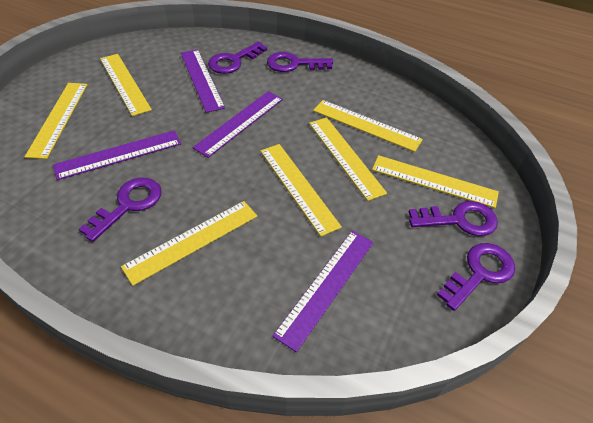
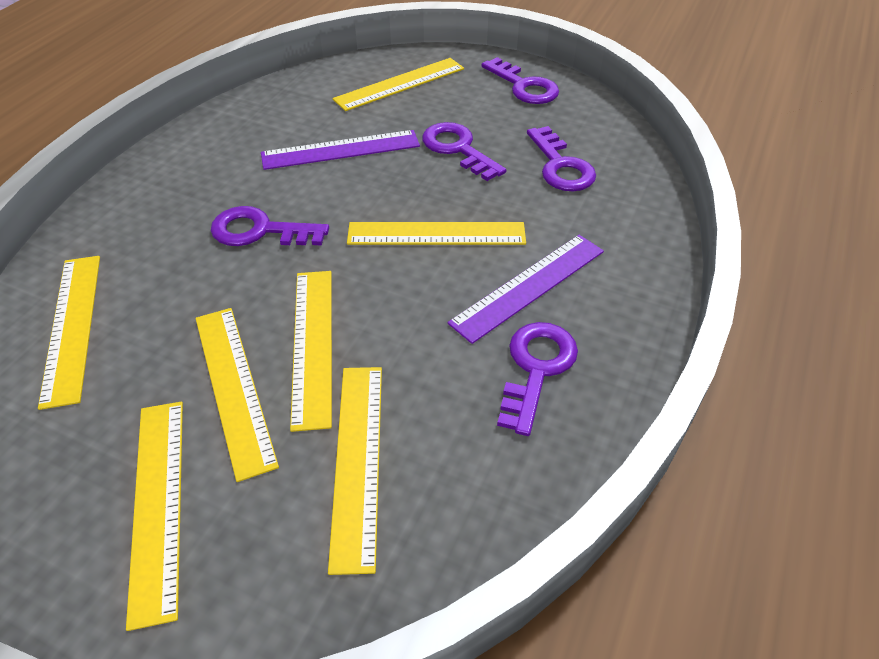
purple ruler: 4 -> 2

